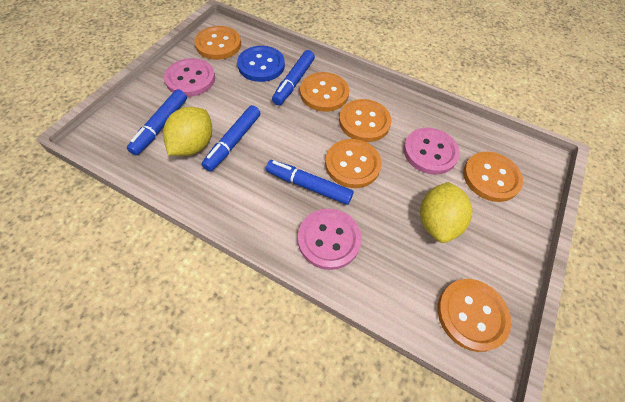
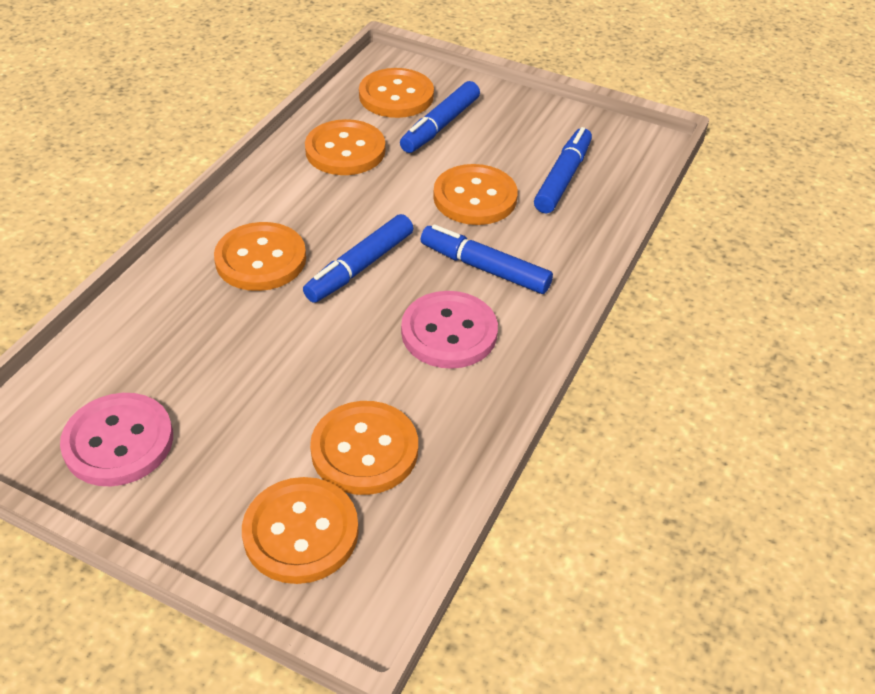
blue button: 1 -> 0
pink button: 3 -> 2
yellow lemon: 2 -> 0

